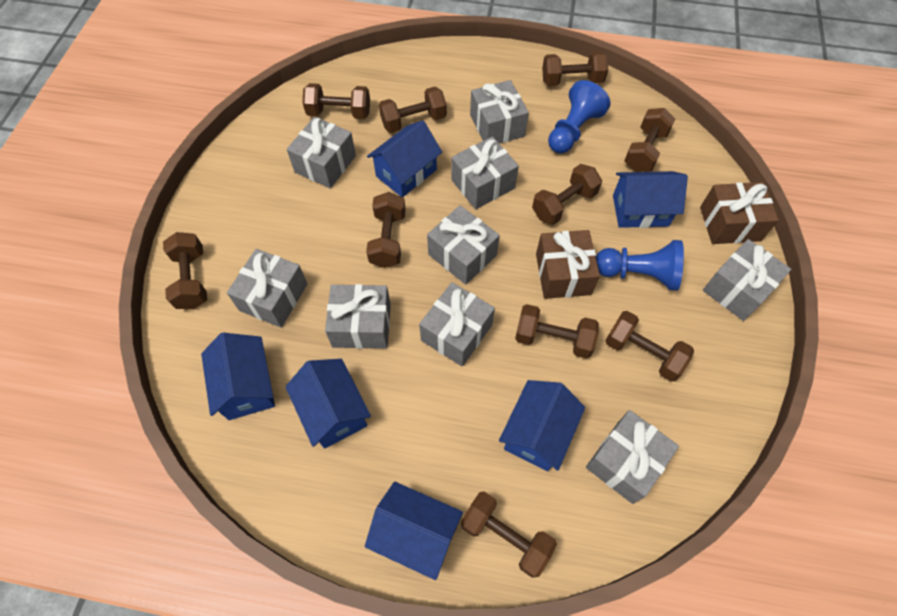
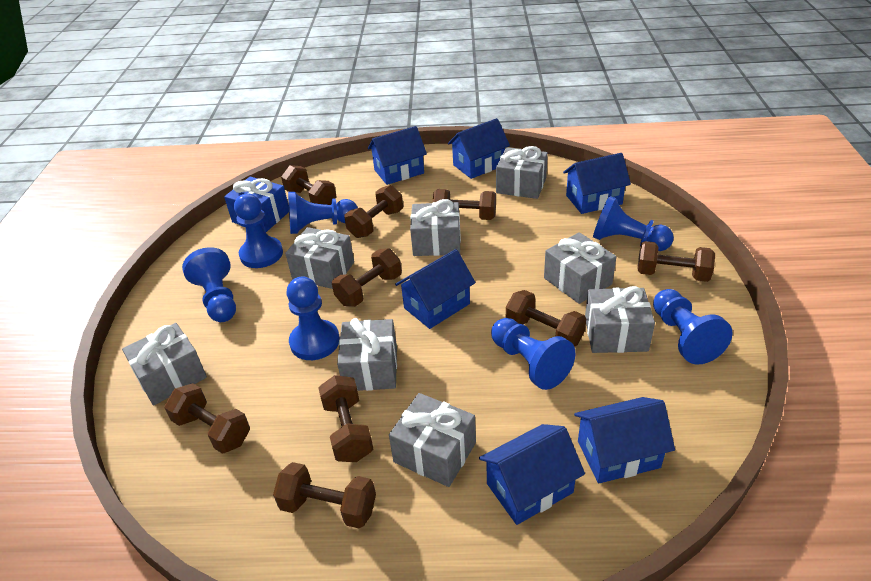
blue gift: 0 -> 1
blue pawn: 2 -> 7
brown dumbbell: 10 -> 9
brown gift: 2 -> 0
grey gift: 9 -> 8

